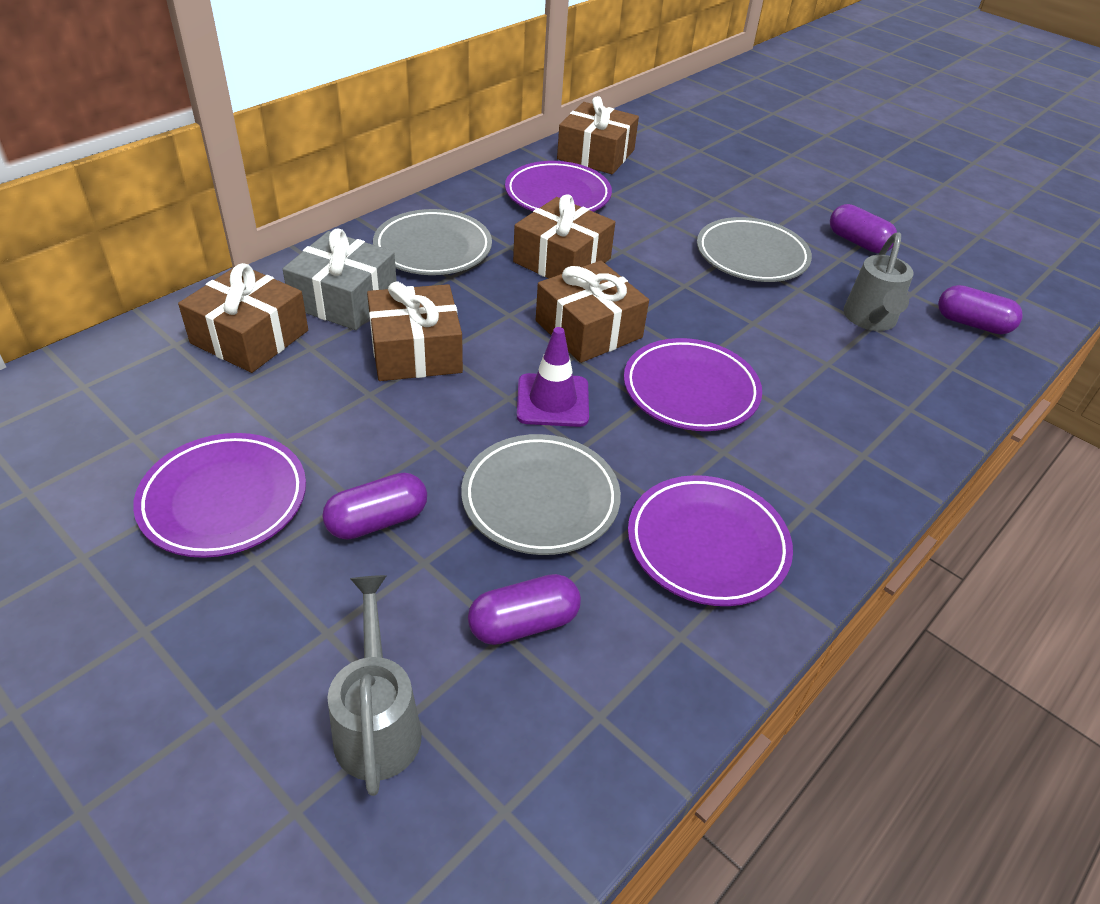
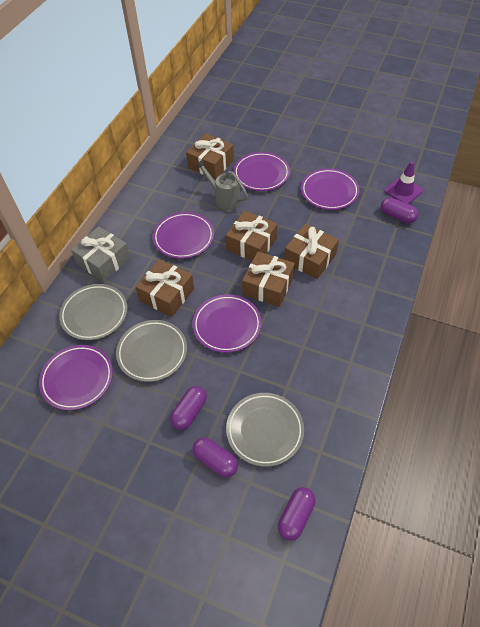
grey watering can: 2 -> 1
purple plate: 4 -> 5

